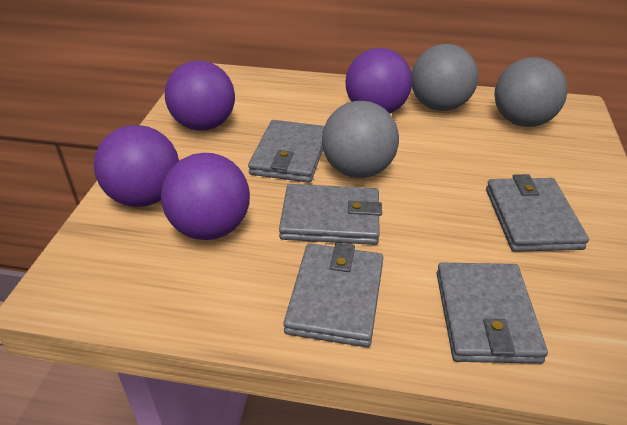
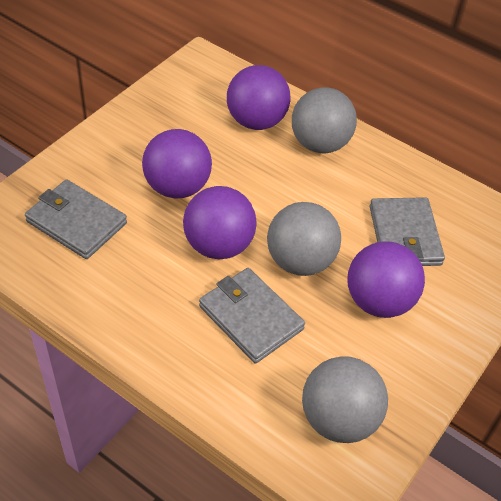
grey wallet: 5 -> 3

